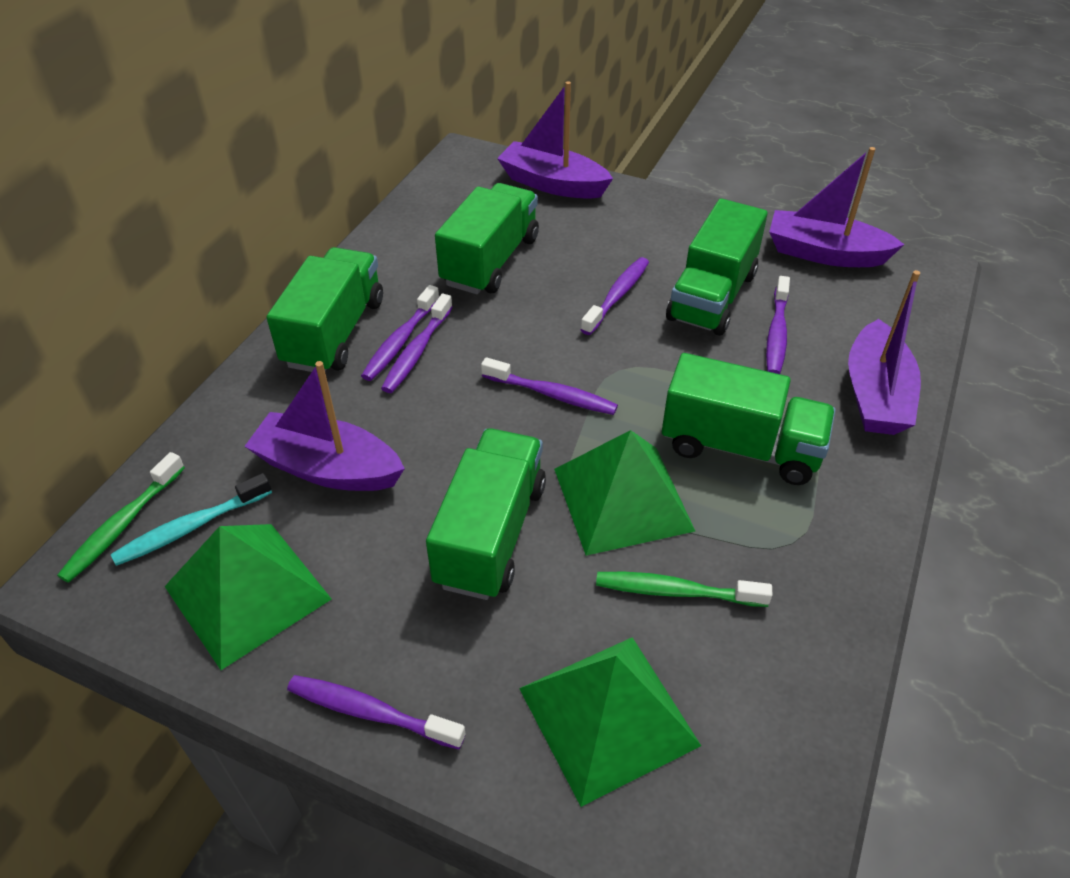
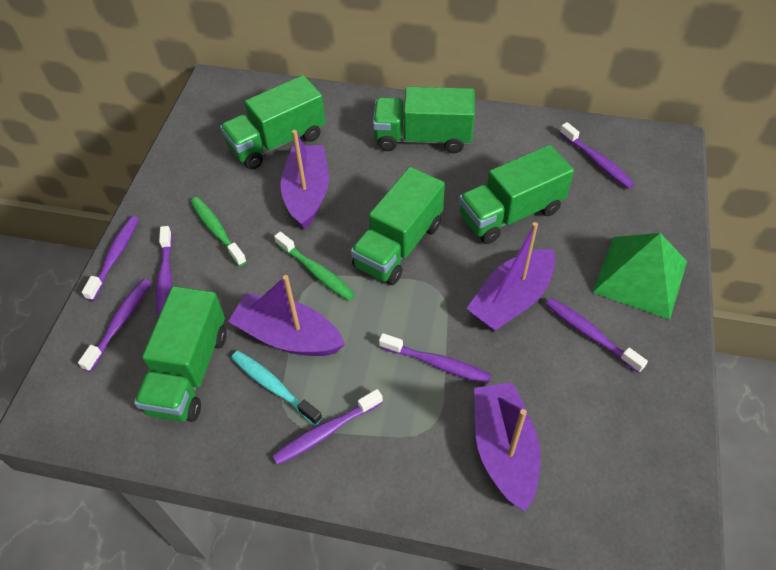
green pyramid: 3 -> 1
purple toothbrush: 6 -> 7

